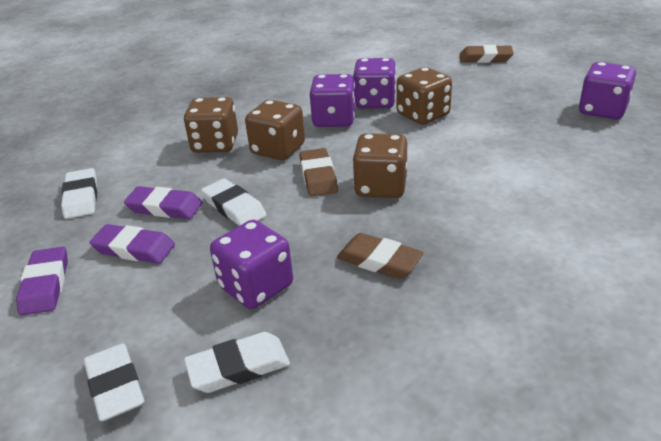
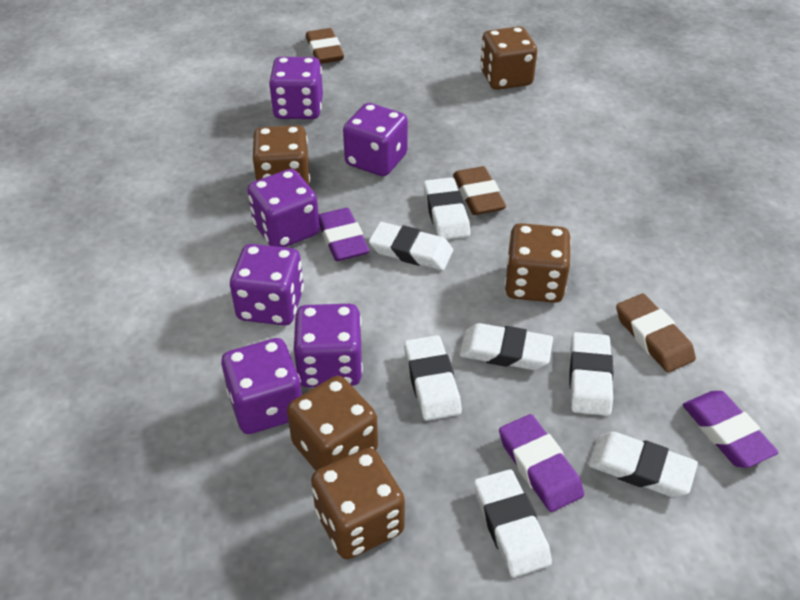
brown dice: 4 -> 5
purple dice: 4 -> 6
white eraser: 4 -> 7

